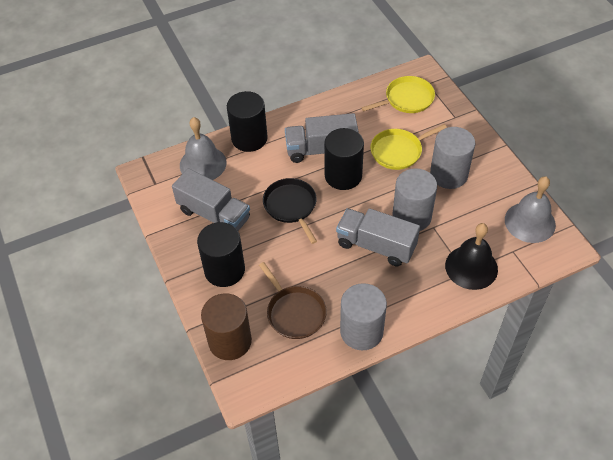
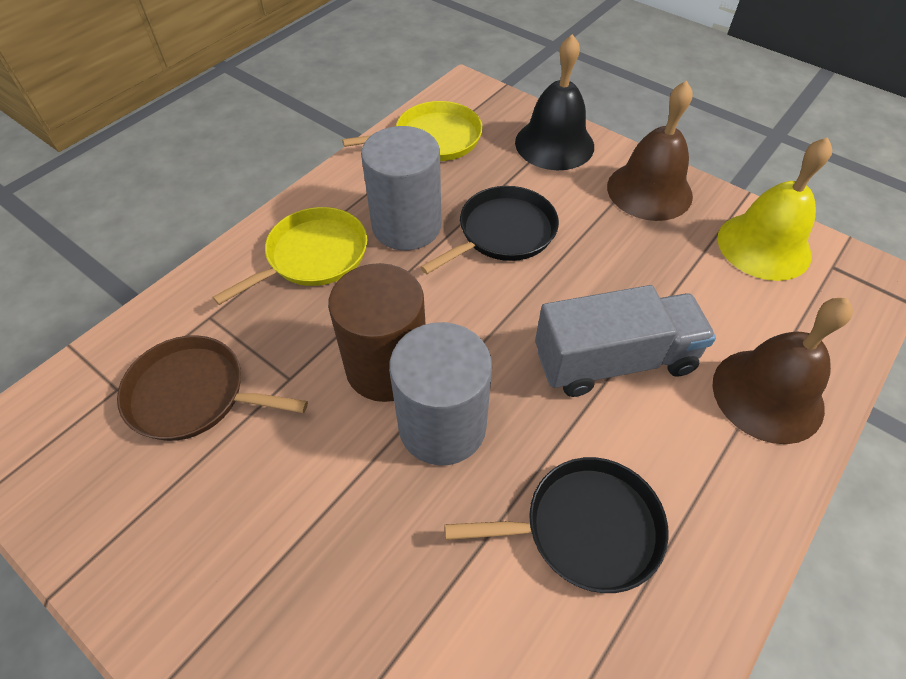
black cylinder: 3 -> 0
black pan: 1 -> 2
brown bell: 0 -> 2
grey bell: 2 -> 0
grey cylinder: 3 -> 2
grey truck: 3 -> 1
yellow bell: 0 -> 1

